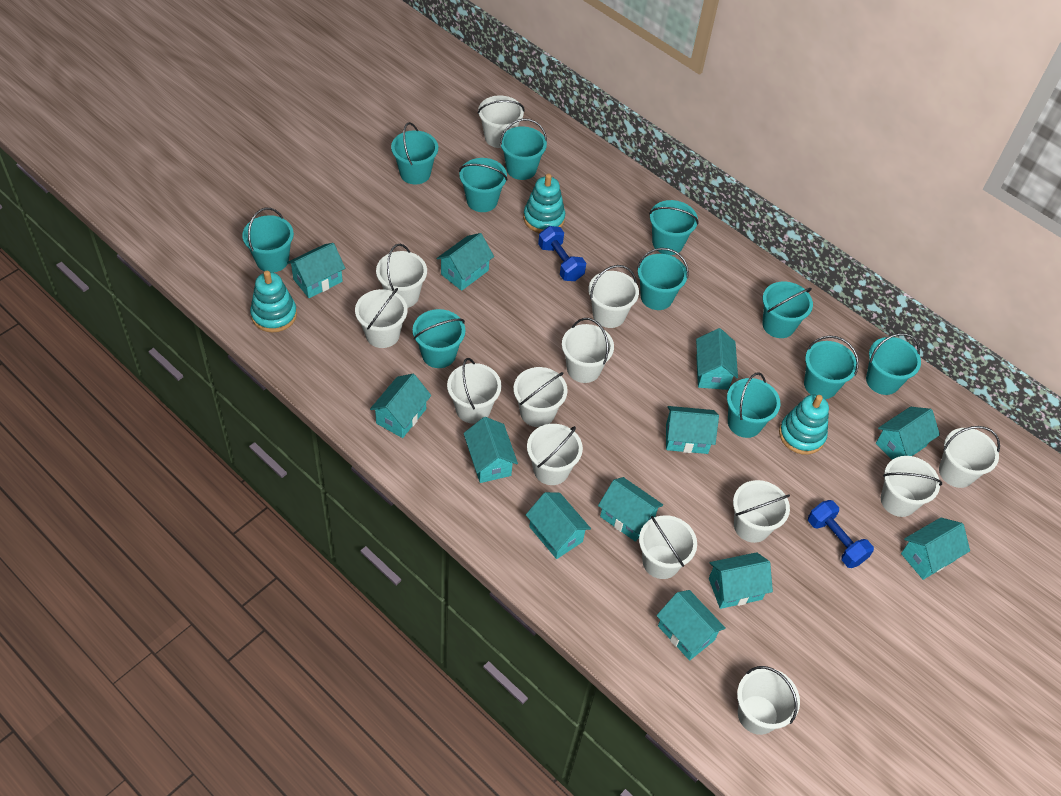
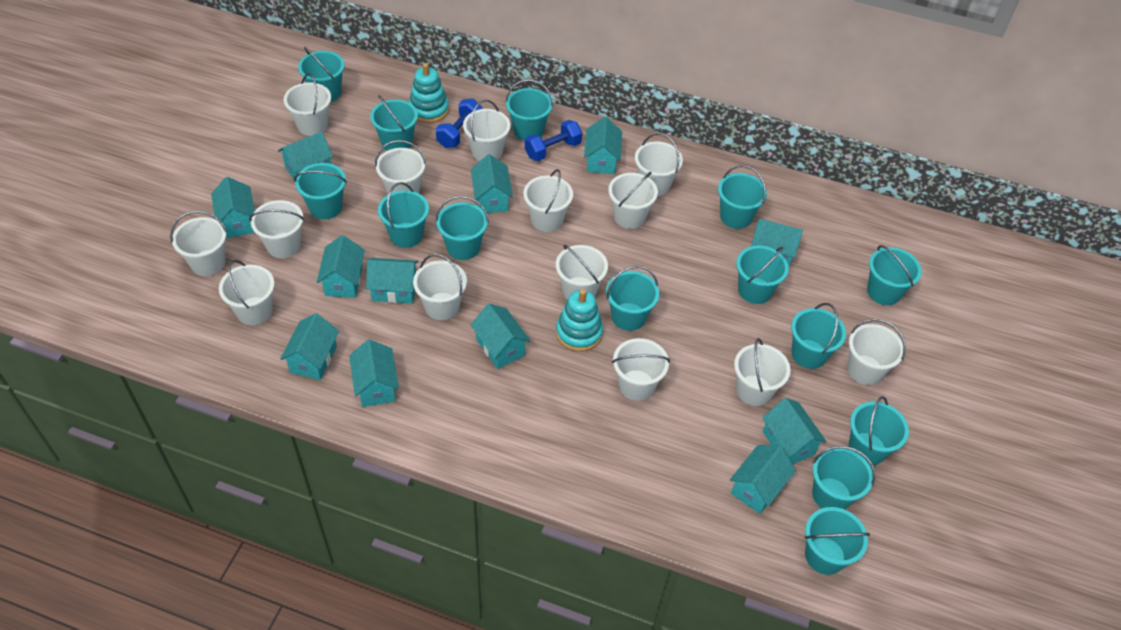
turquoise bucket: 11 -> 14
turquoise stacking toy: 3 -> 2
white bucket: 13 -> 14

